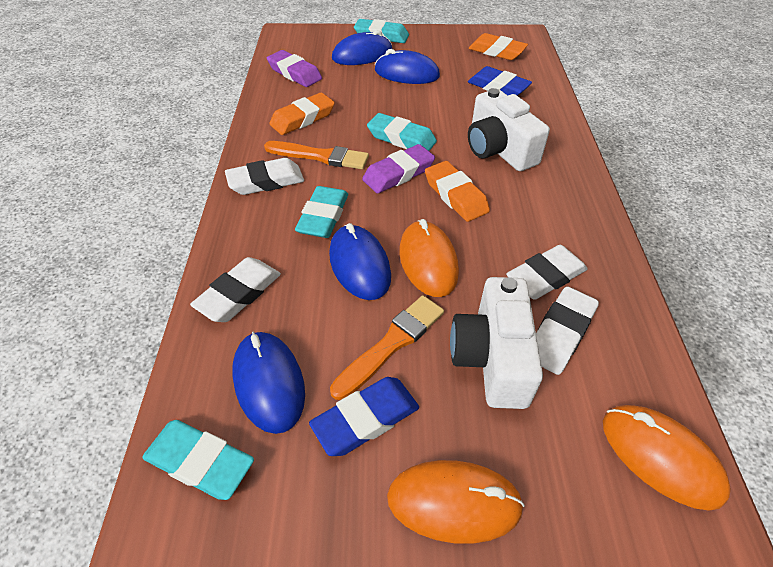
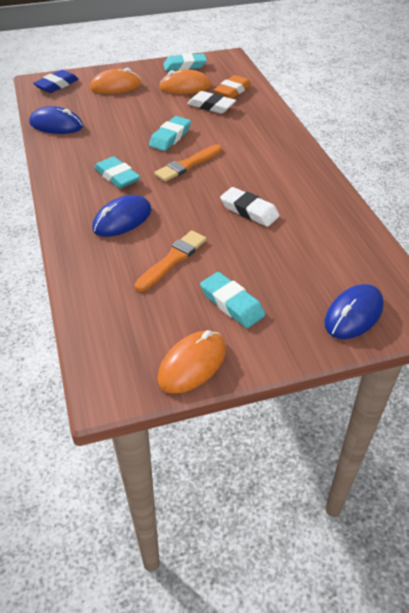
blue eraser: 2 -> 1
blue mouse: 4 -> 3
orange eraser: 3 -> 1
purple eraser: 2 -> 0
white camera: 2 -> 0
white eraser: 4 -> 2

